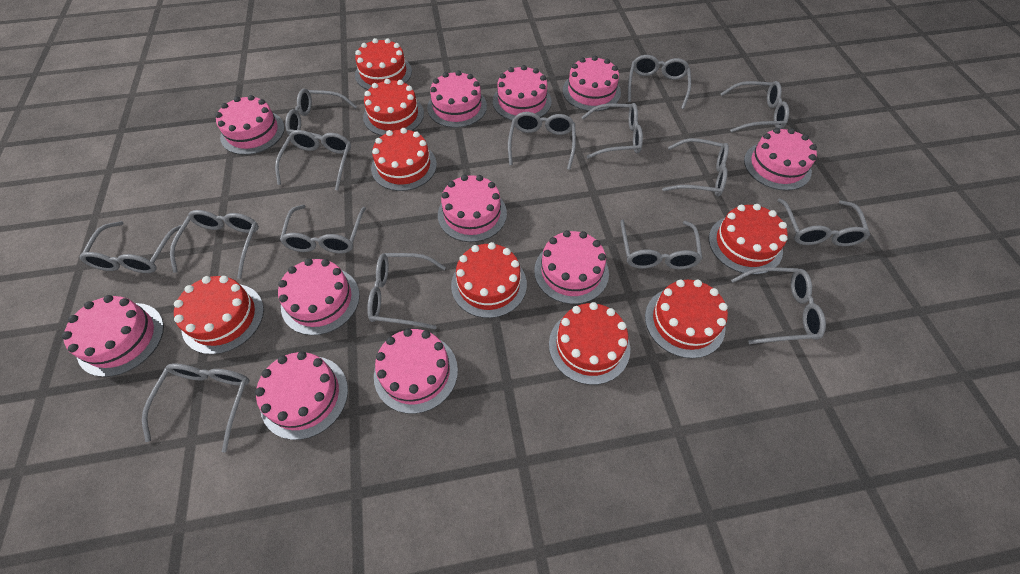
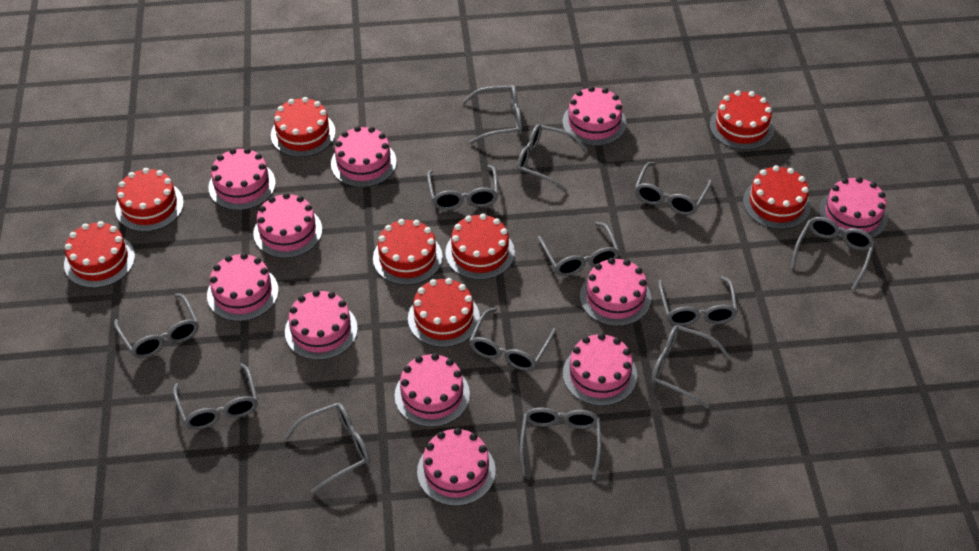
grey glasses: 15 -> 13

